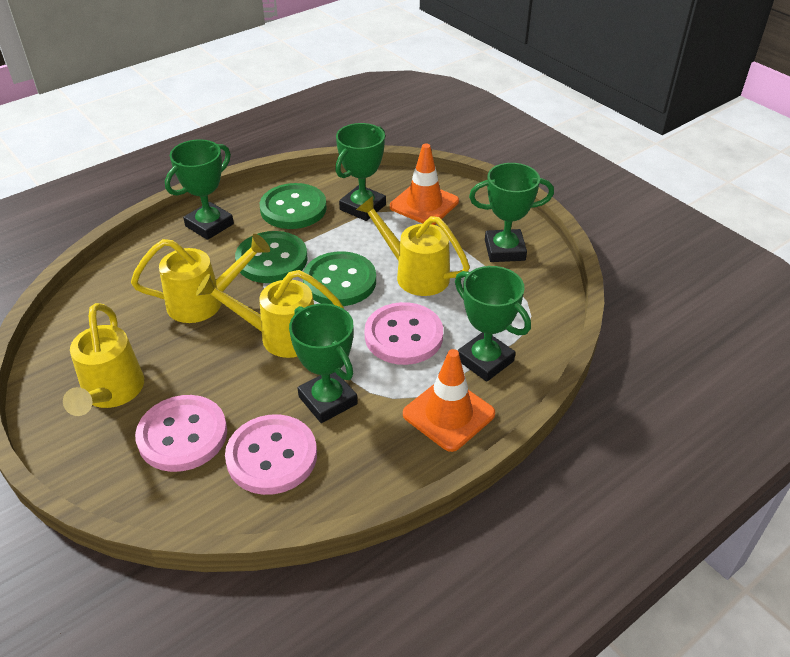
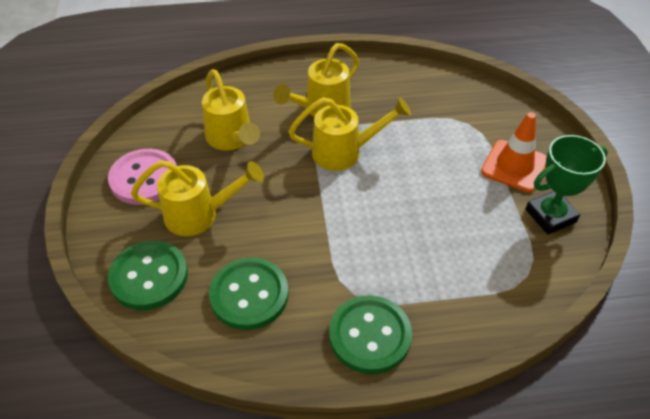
green trophy: 5 -> 1
orange traffic cone: 2 -> 1
pink button: 3 -> 1

